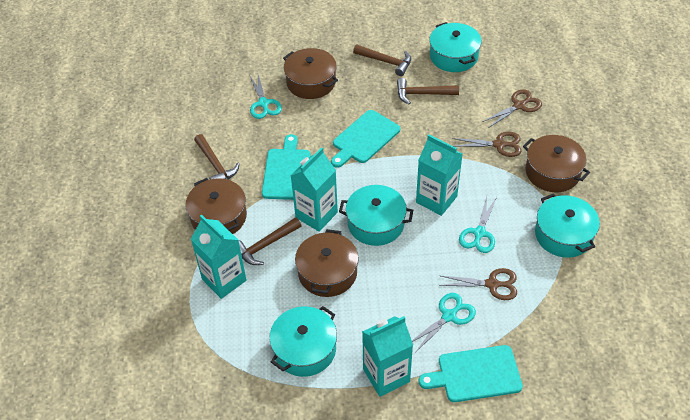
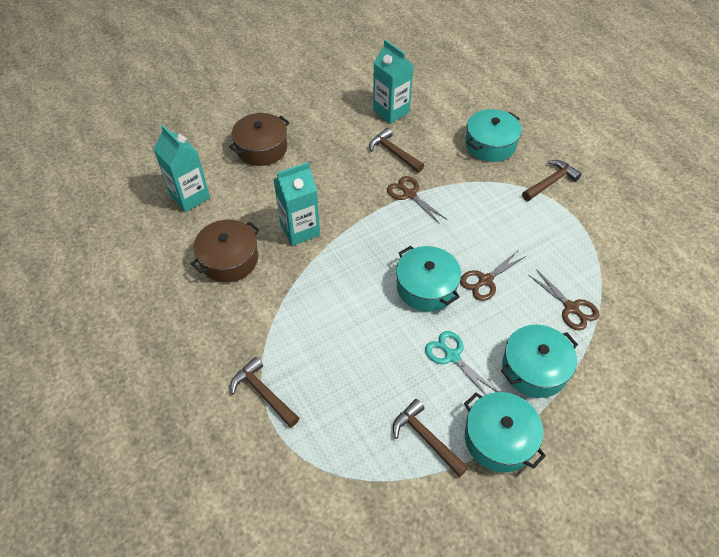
brown pot: 4 -> 2
turquoise carton: 4 -> 3
turquoise cutting board: 3 -> 0
turquoise scissors: 3 -> 1

